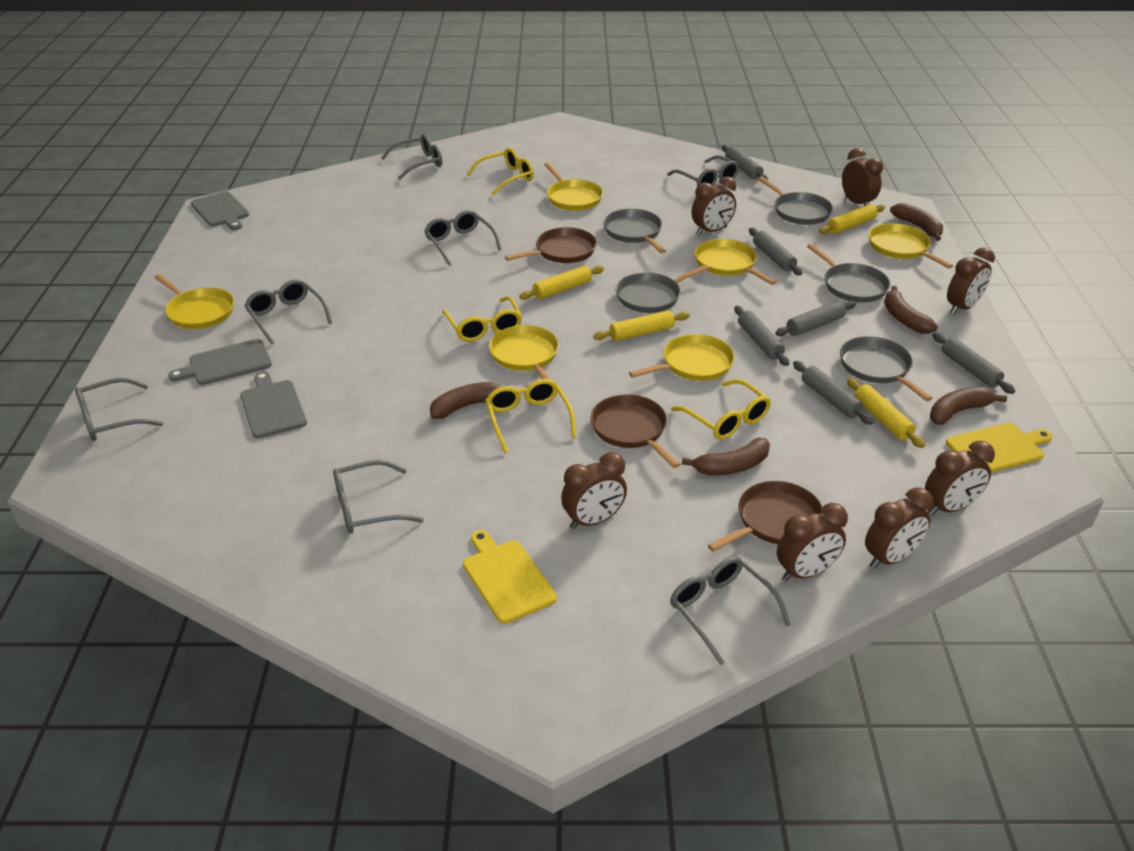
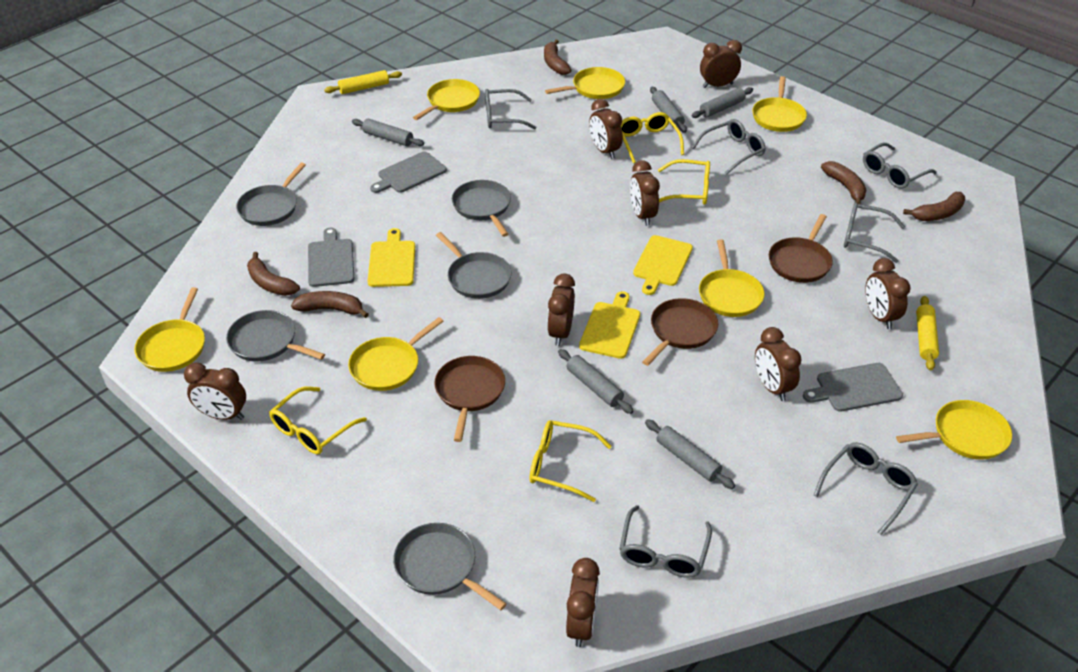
brown clock: 7 -> 8
grey glasses: 7 -> 6
grey rolling pin: 6 -> 5
yellow cutting board: 2 -> 3
yellow pan: 6 -> 7
yellow rolling pin: 4 -> 2

